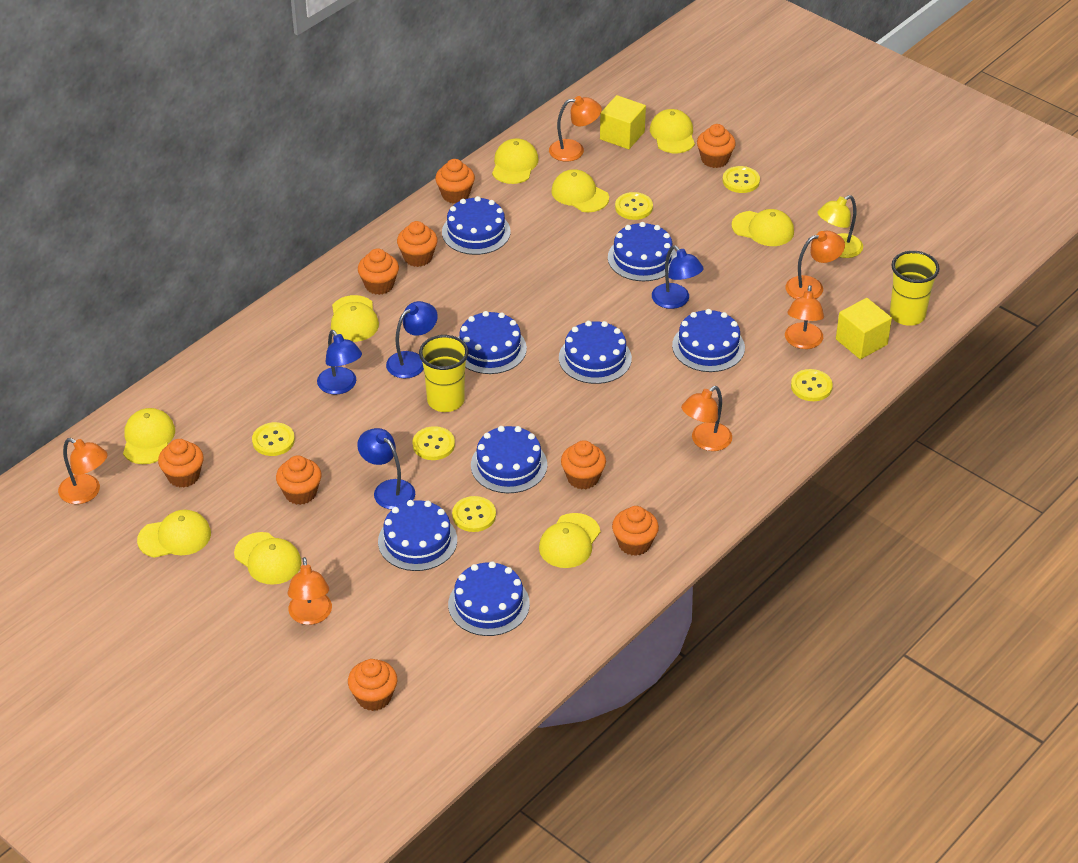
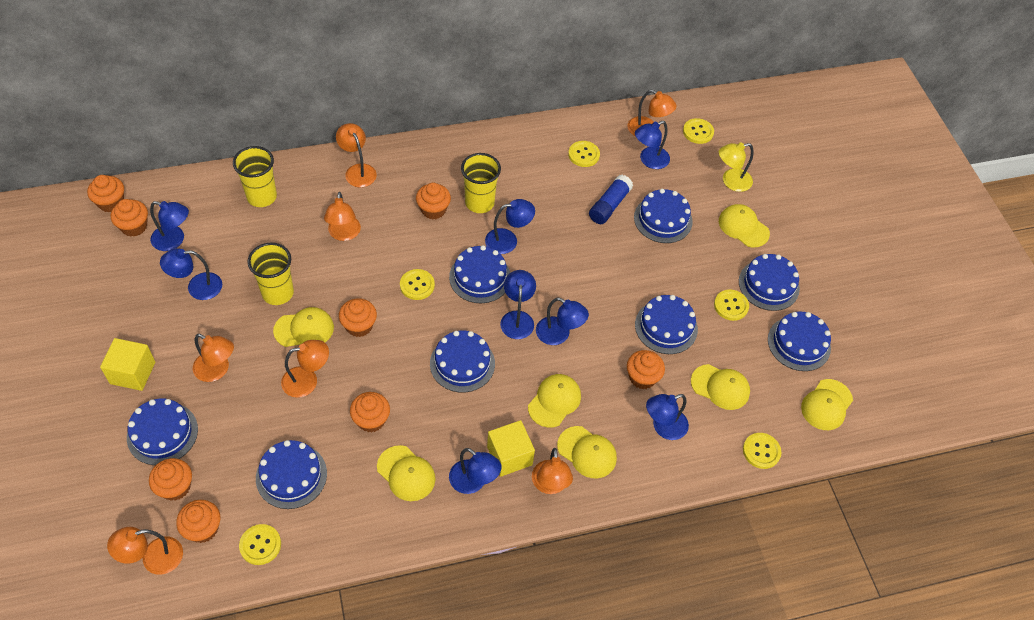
blue glue stick: 0 -> 1
blue lamp: 4 -> 8
orange cupcake: 9 -> 8
orange lamp: 6 -> 7
yellow cap: 9 -> 7
yellow cup: 2 -> 3

